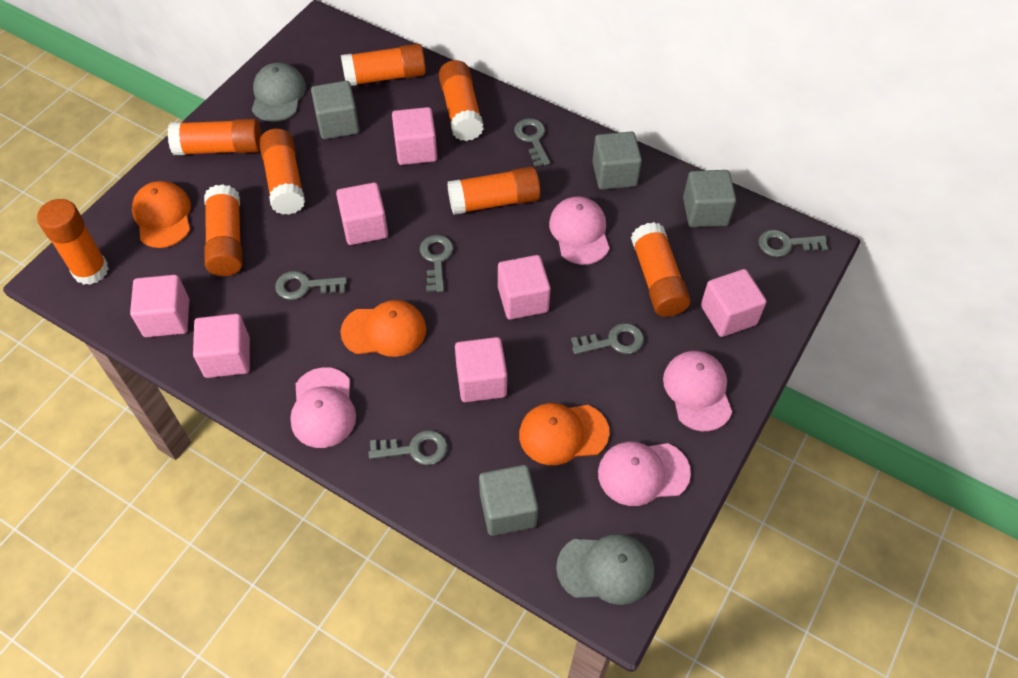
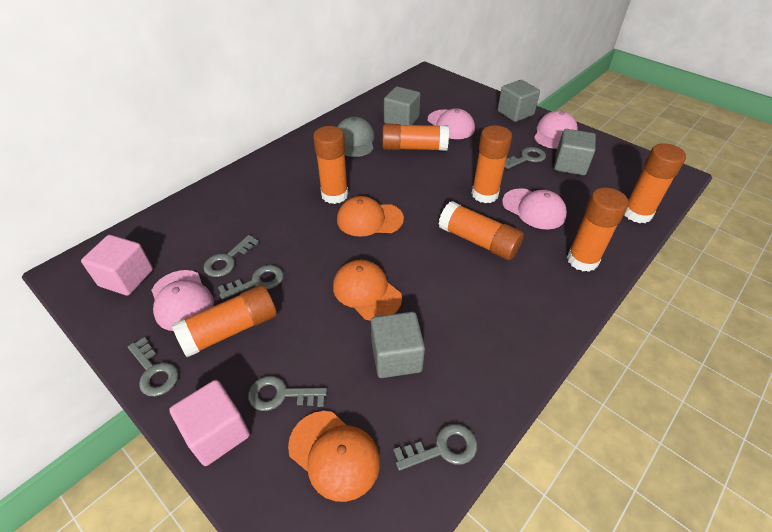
grey cap: 2 -> 1
orange glue stick: 8 -> 7
pink cube: 7 -> 2

